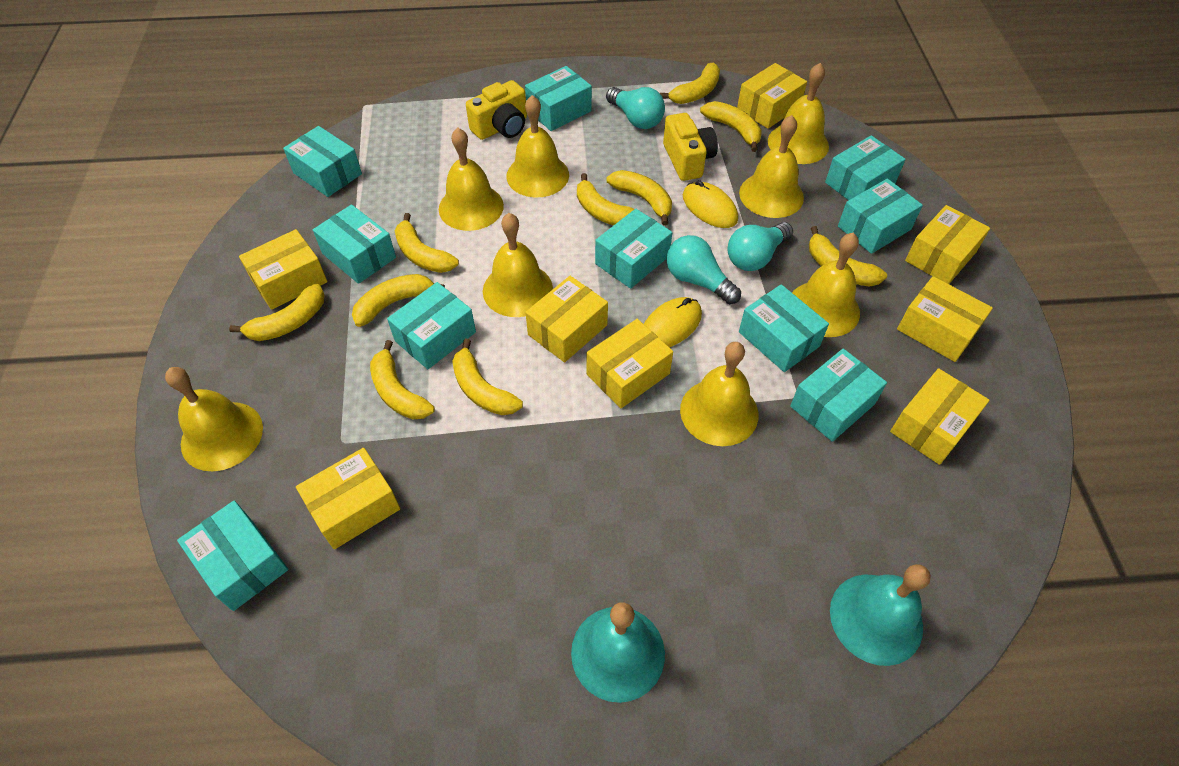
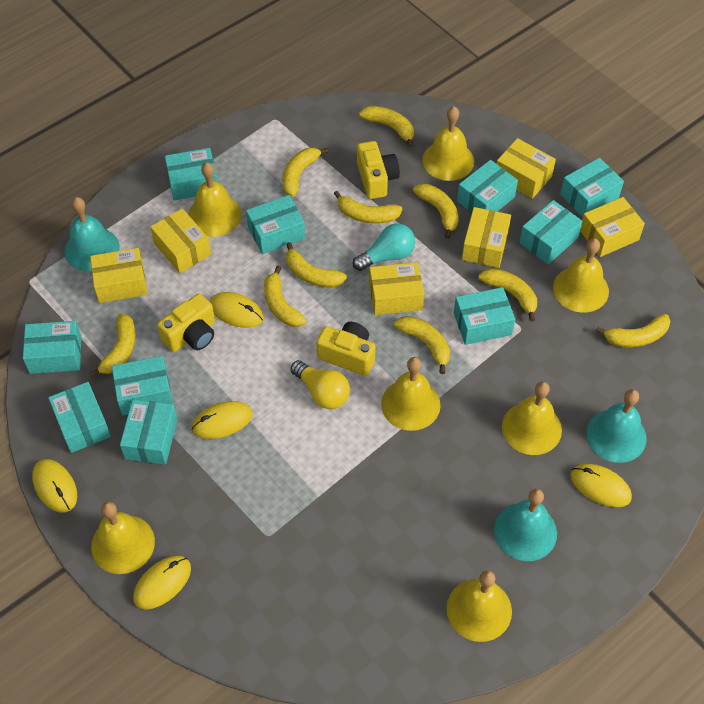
turquoise bell: 2 -> 3
turquoise light bulb: 3 -> 1
yellow bell: 8 -> 7
yellow box: 8 -> 6
yellow camera: 2 -> 3
yellow light bulb: 0 -> 1
yellow mouse: 2 -> 5

